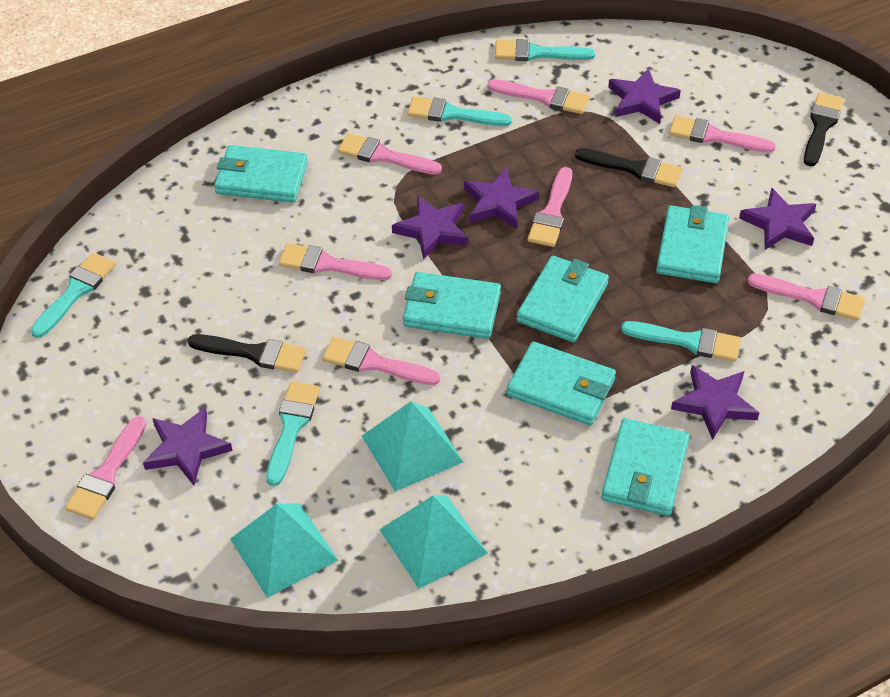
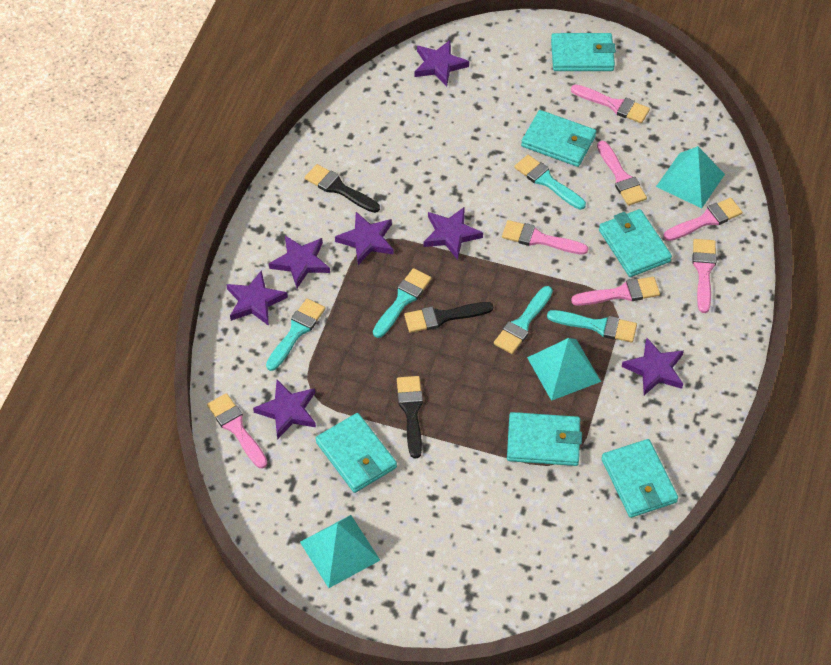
pink brush: 8 -> 7
purple star: 6 -> 7

